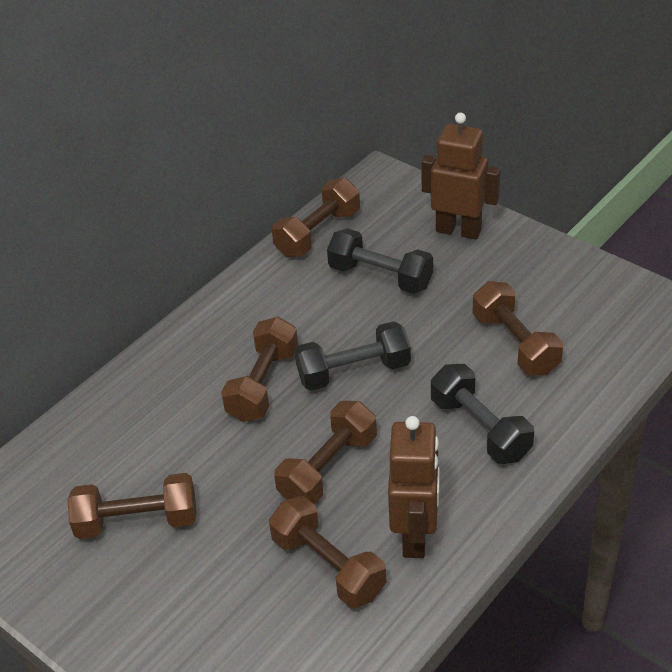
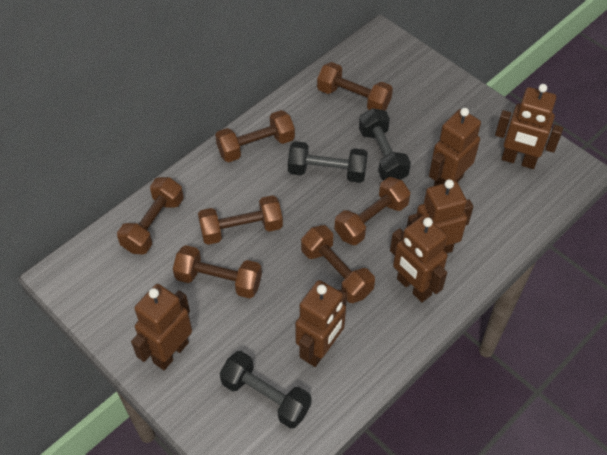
brown dumbbell: 6 -> 7
brown robot: 2 -> 6

